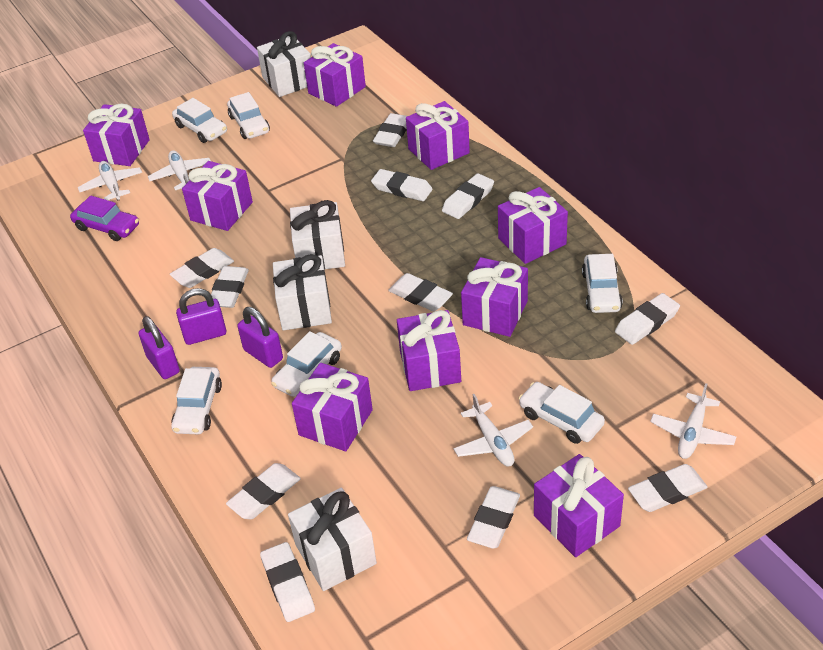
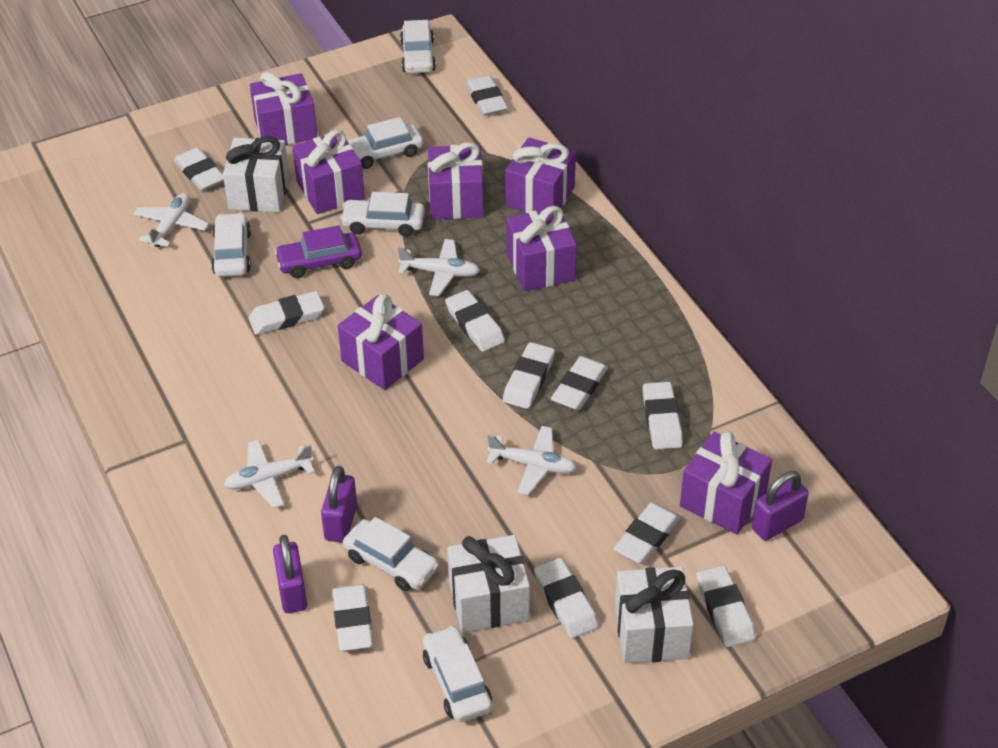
purple gift: 9 -> 7
white gift: 4 -> 3

